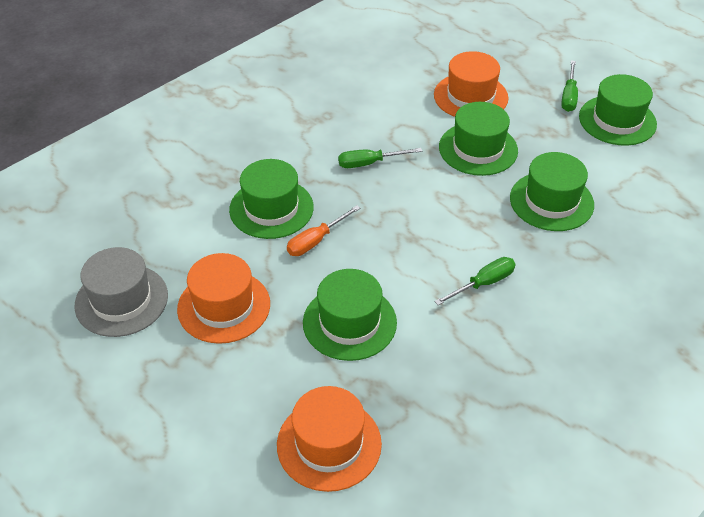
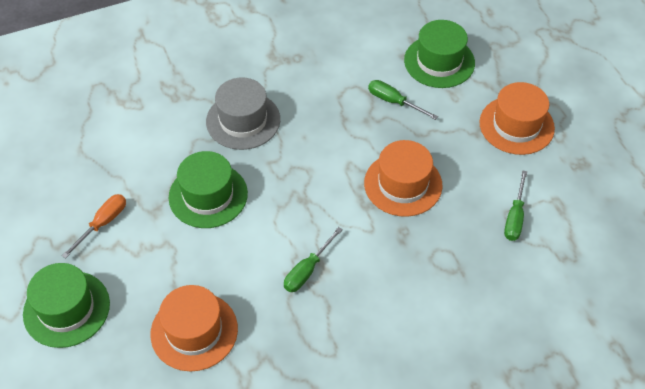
green hat: 5 -> 3

